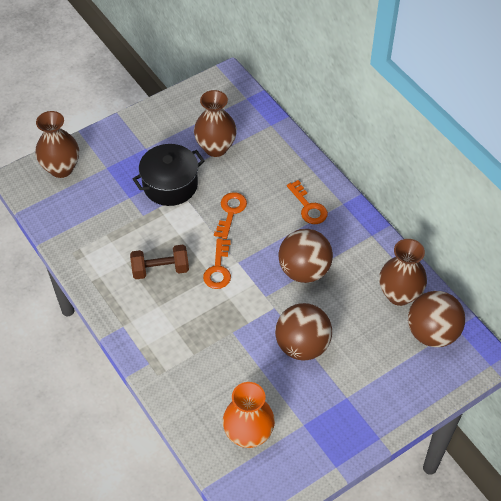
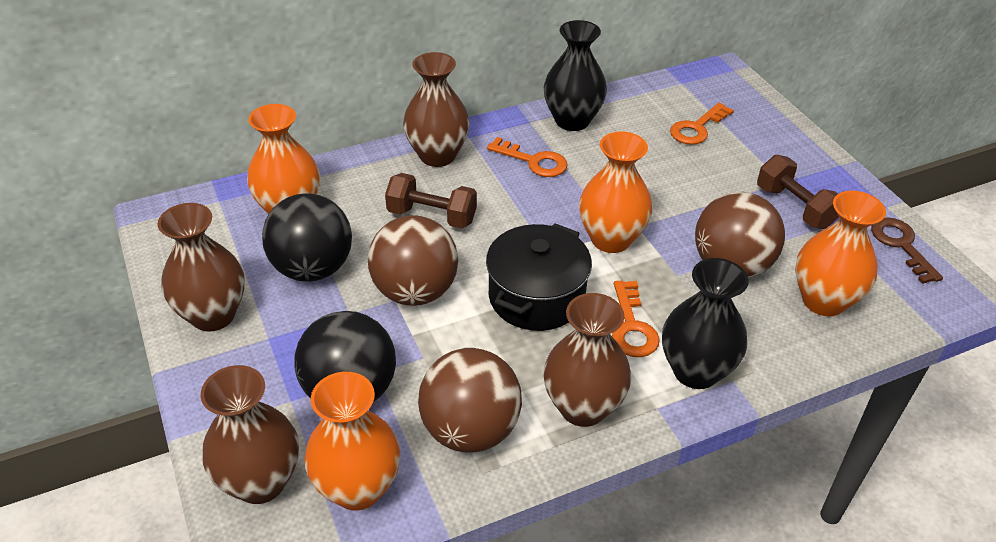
black ball: 0 -> 2
black vase: 0 -> 2
brown dumbbell: 1 -> 2
brown key: 0 -> 1
brown vase: 3 -> 4
orange vase: 1 -> 4

